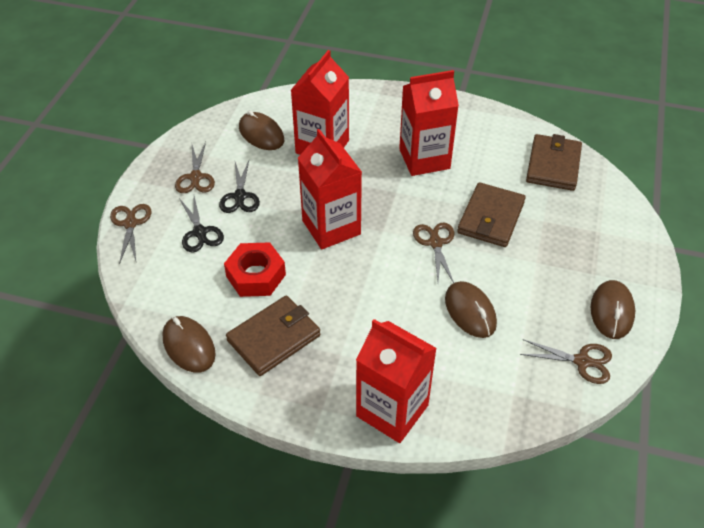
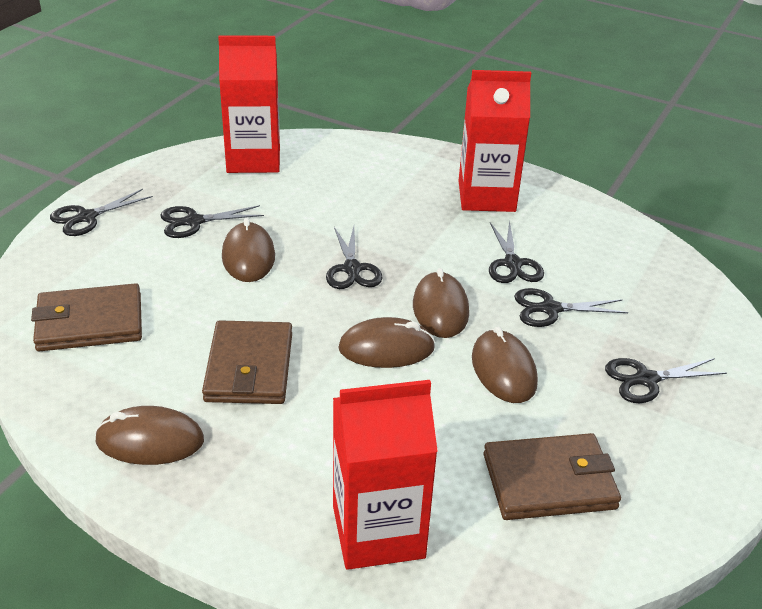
black scissors: 2 -> 6
brown mouse: 4 -> 5
brown scissors: 4 -> 0
red carton: 4 -> 3
red nut: 1 -> 0

